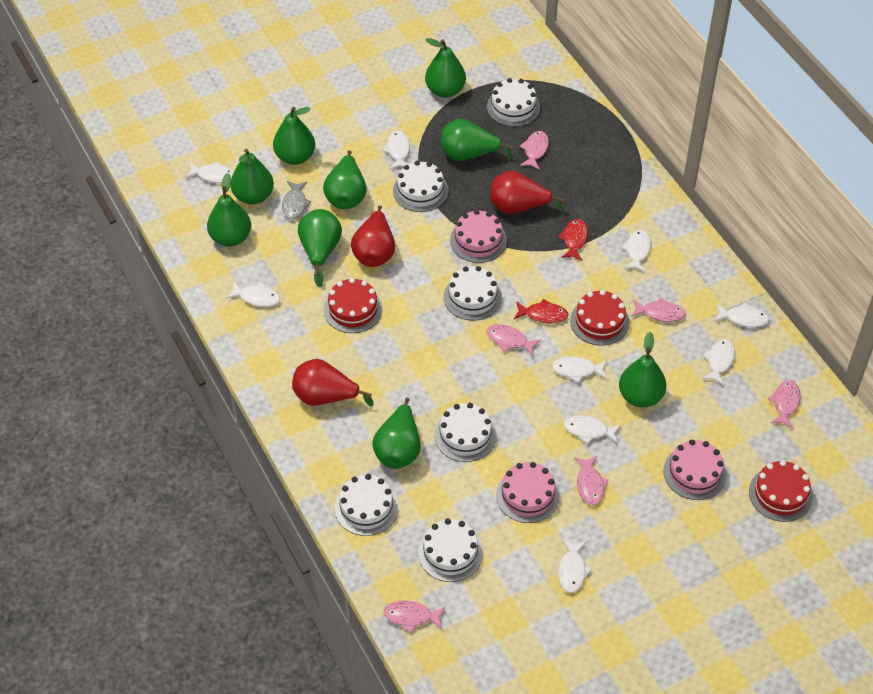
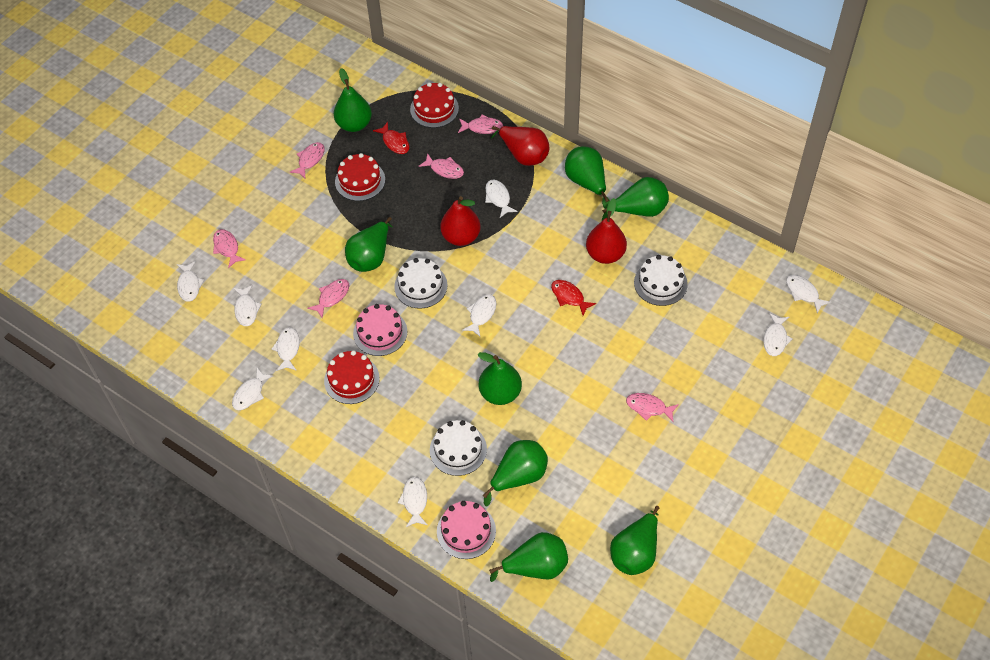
green pear: 9 -> 8
grey fish: 1 -> 0
pink cake: 3 -> 2
white cake: 6 -> 3

